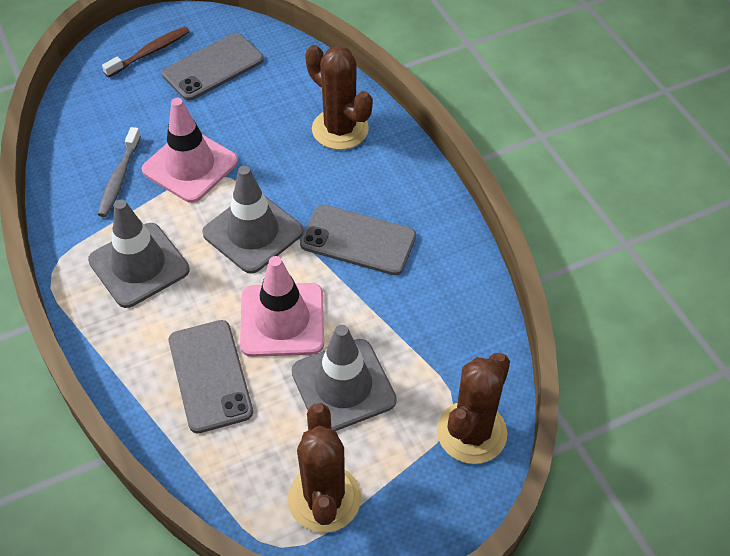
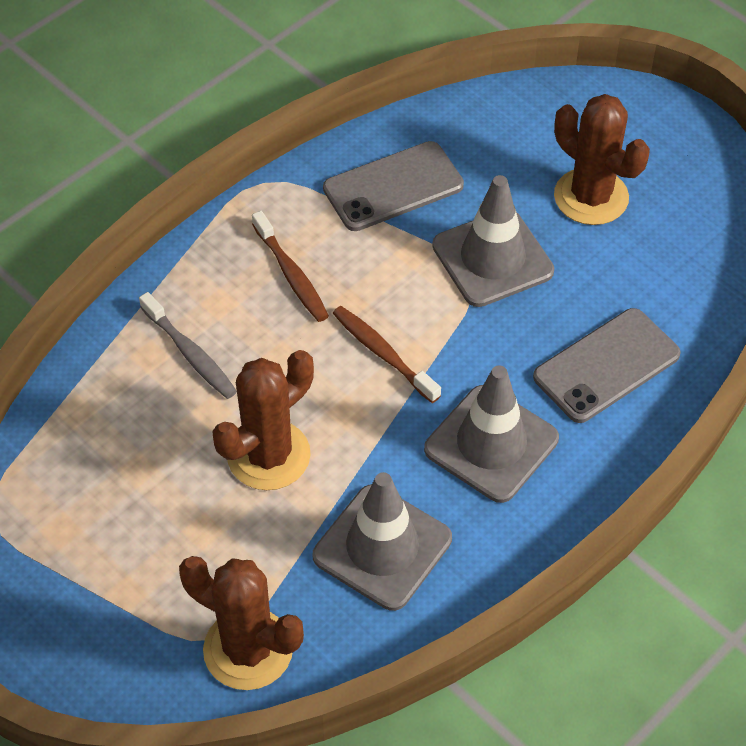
brown toothbrush: 1 -> 2
grey phone: 3 -> 2
pink traffic cone: 2 -> 0

